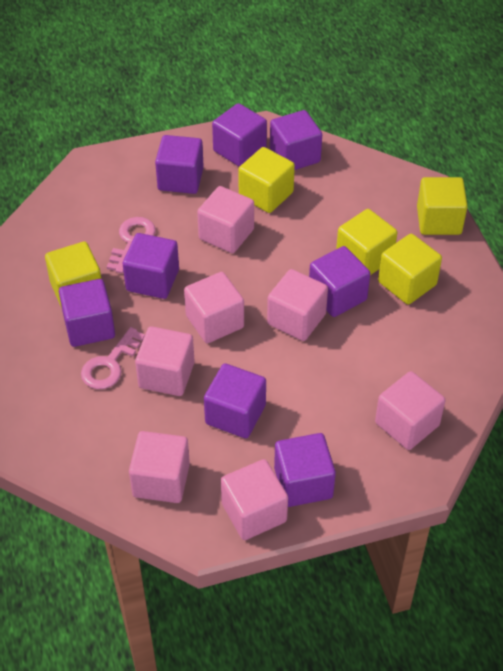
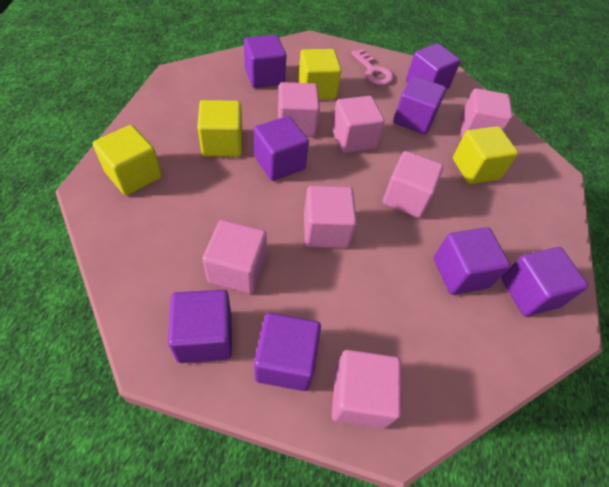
pink key: 2 -> 1
yellow cube: 5 -> 4

